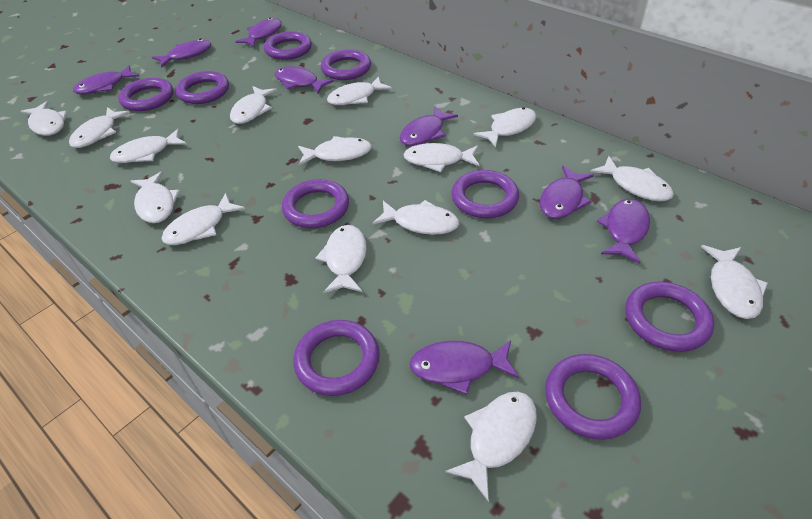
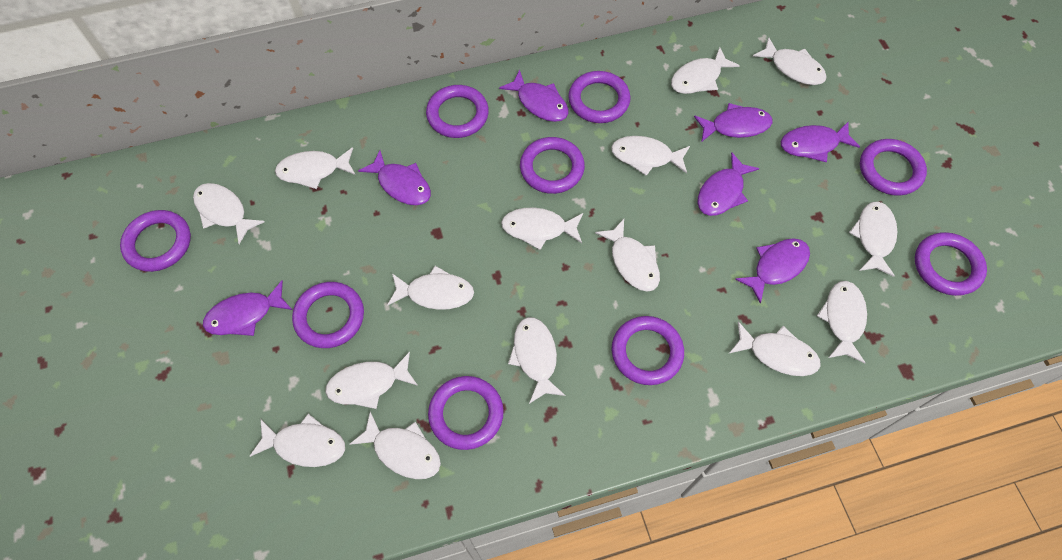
purple fish: 8 -> 7

